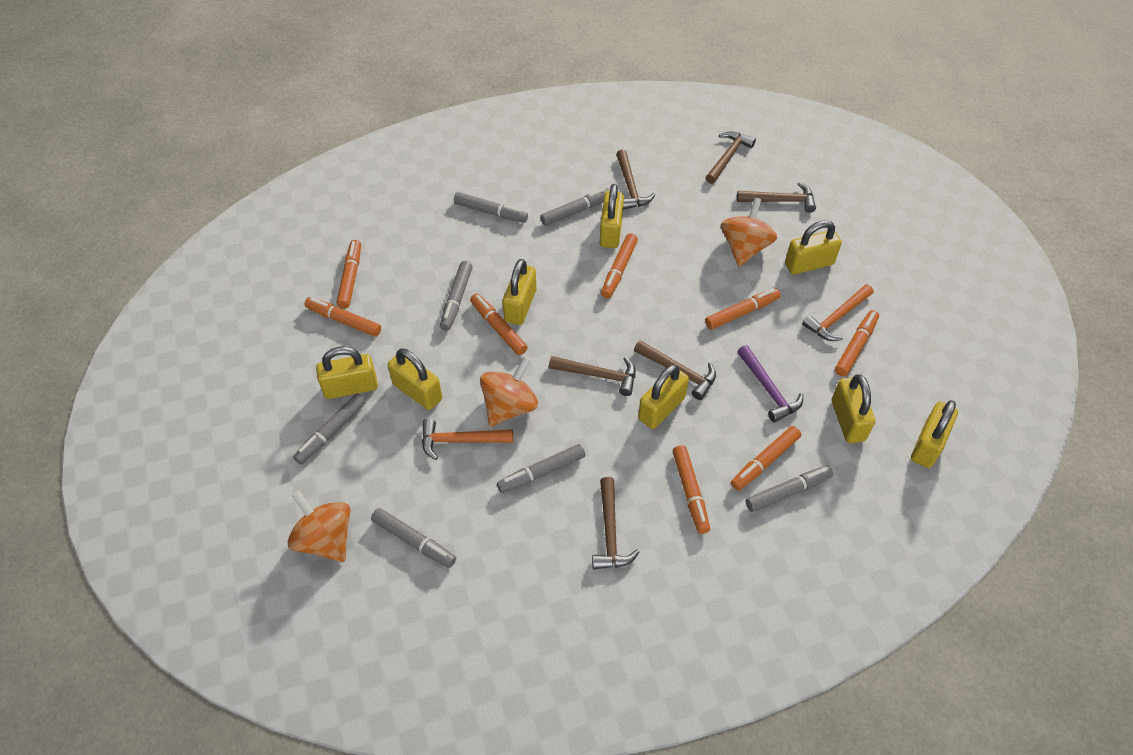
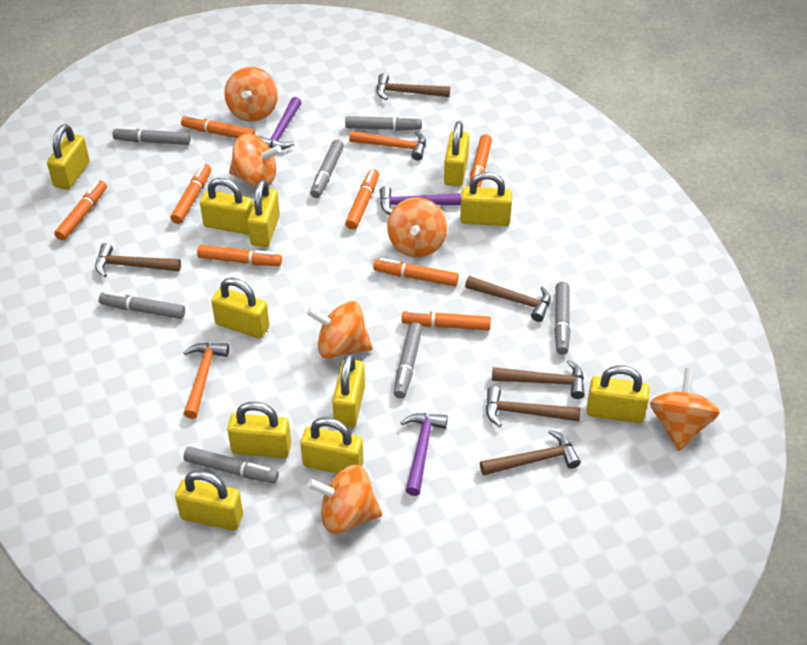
orange spinning top: 3 -> 6
purple hammer: 1 -> 3
yellow padlock: 8 -> 11

